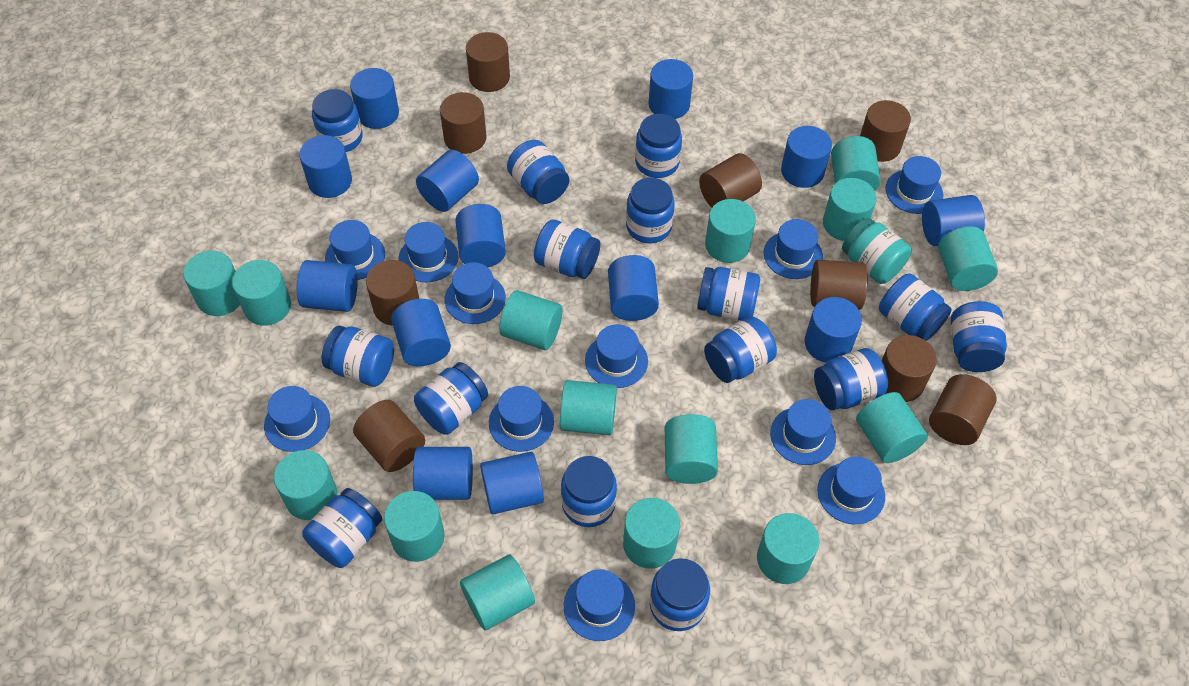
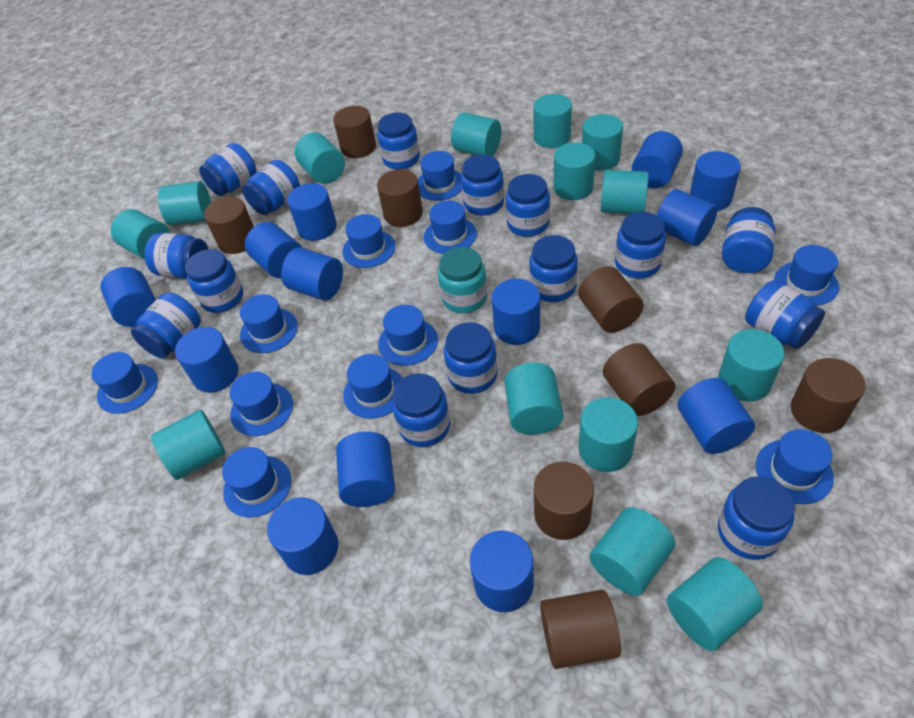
brown cylinder: 9 -> 8
turquoise cylinder: 15 -> 14

